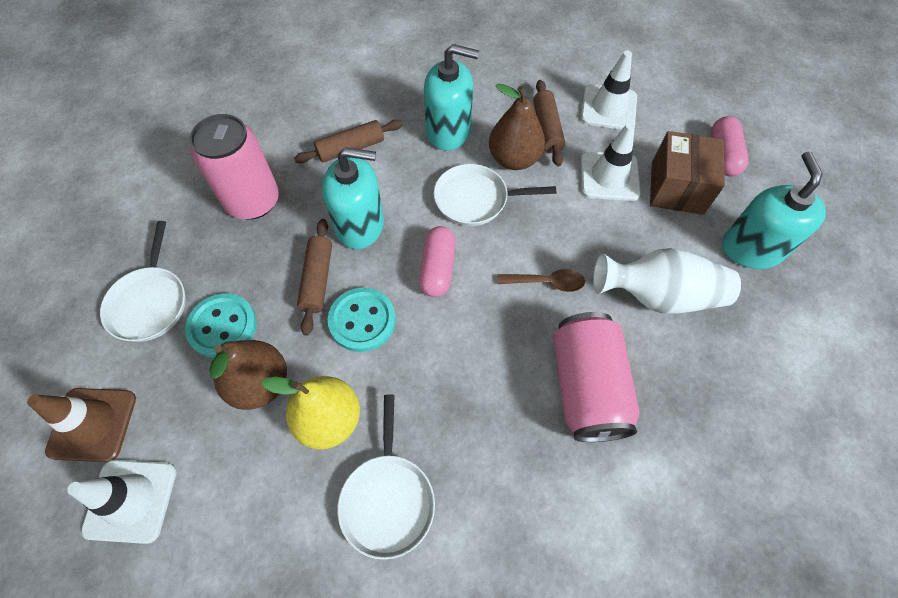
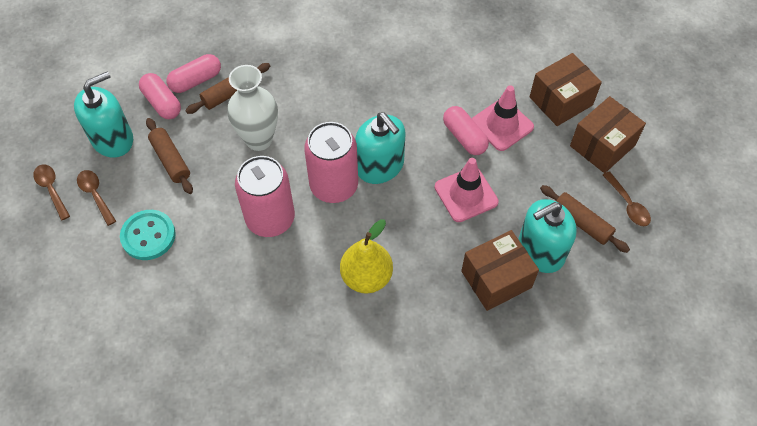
brown box: 1 -> 3
brown pear: 2 -> 0
brown spoon: 1 -> 3
brown traffic cone: 1 -> 0
pink capsule: 2 -> 3
pink traffic cone: 0 -> 2
turquoise button: 2 -> 1
white pan: 3 -> 0
white traffic cone: 3 -> 0

